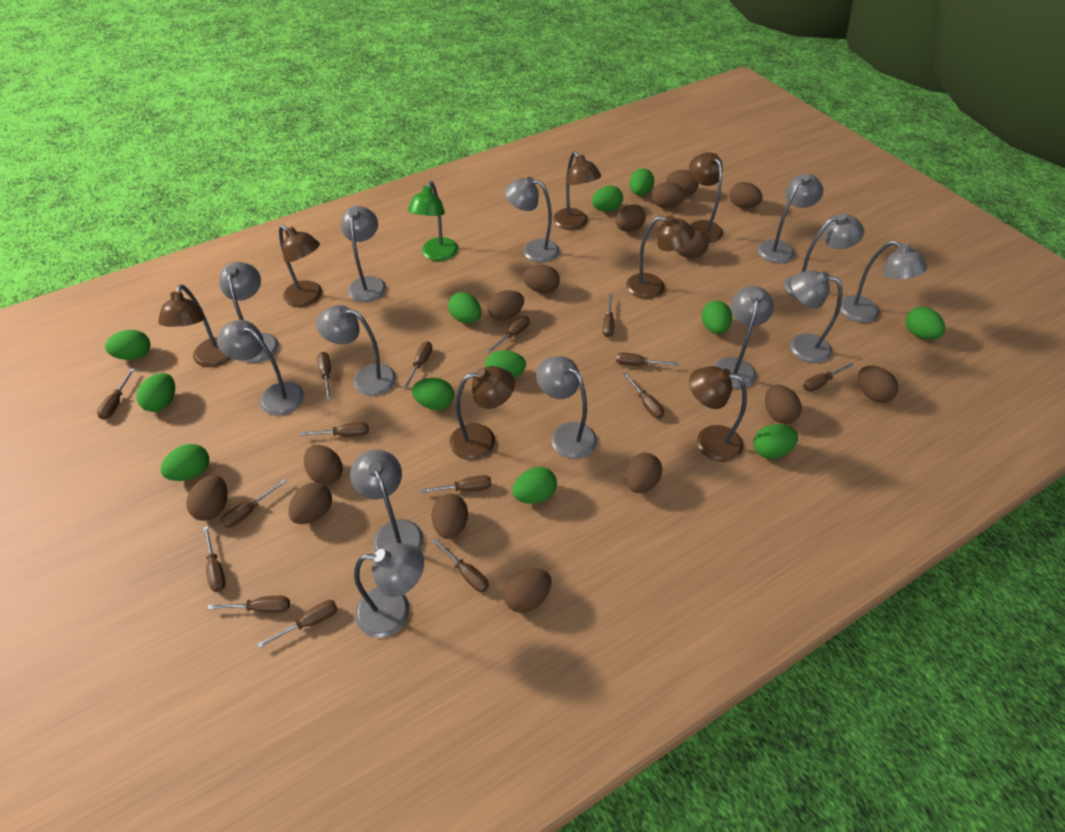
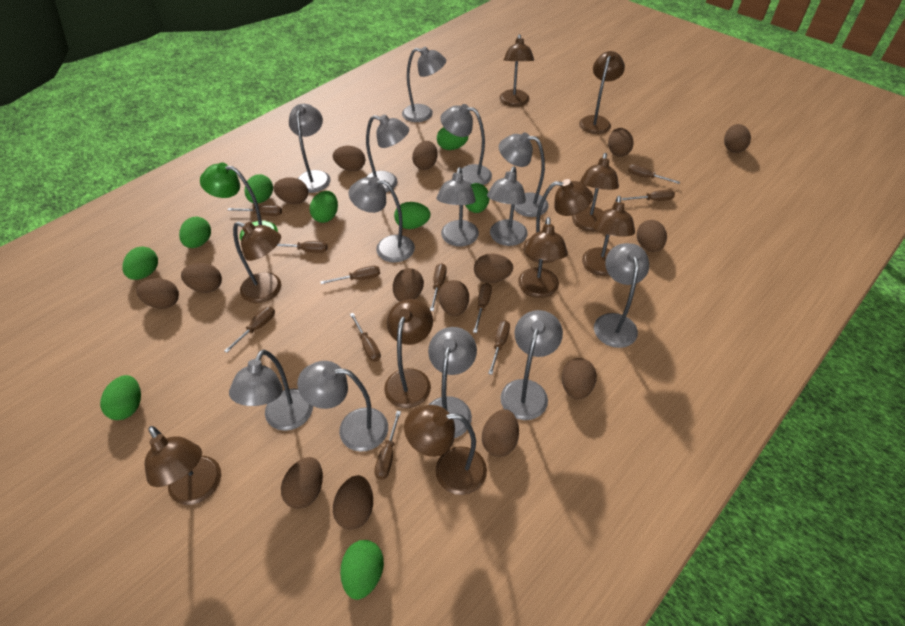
brown lamp: 7 -> 10
brown screwdriver: 15 -> 11
green egg: 12 -> 9

